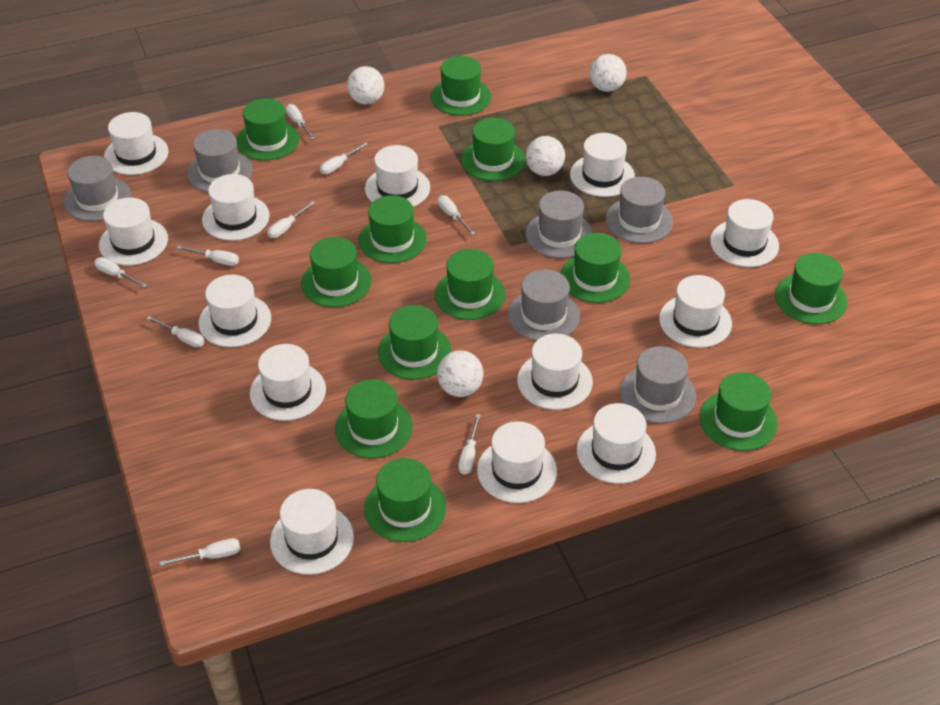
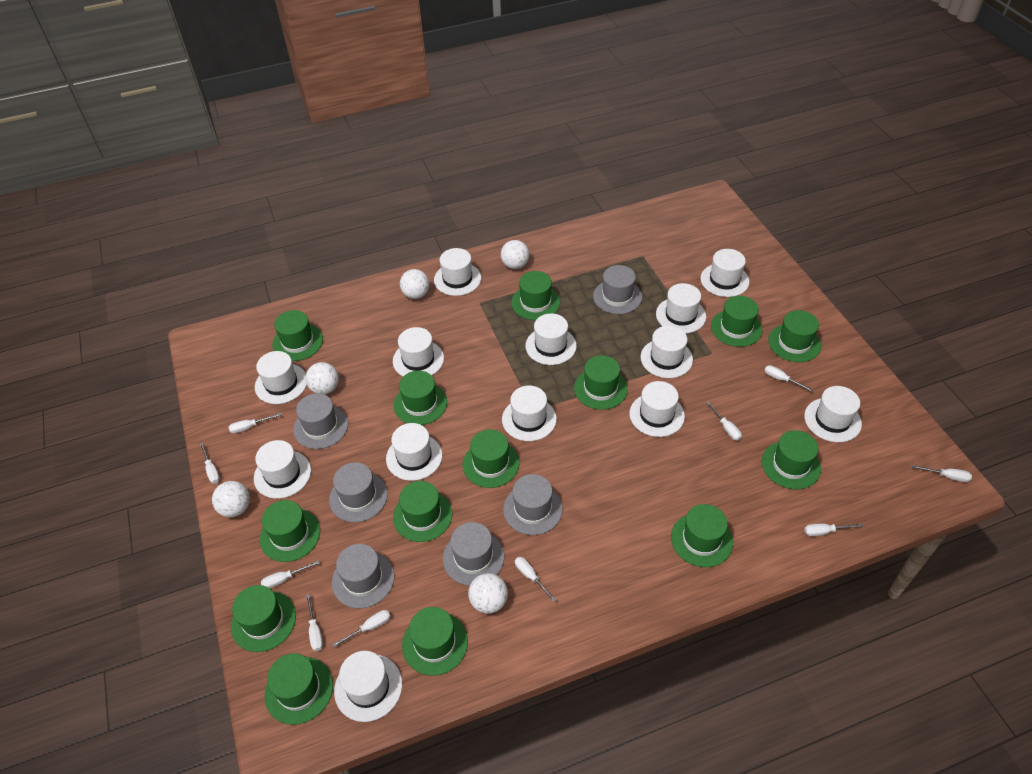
green hat: 12 -> 14
white ball: 4 -> 5
white screwdriver: 9 -> 10

